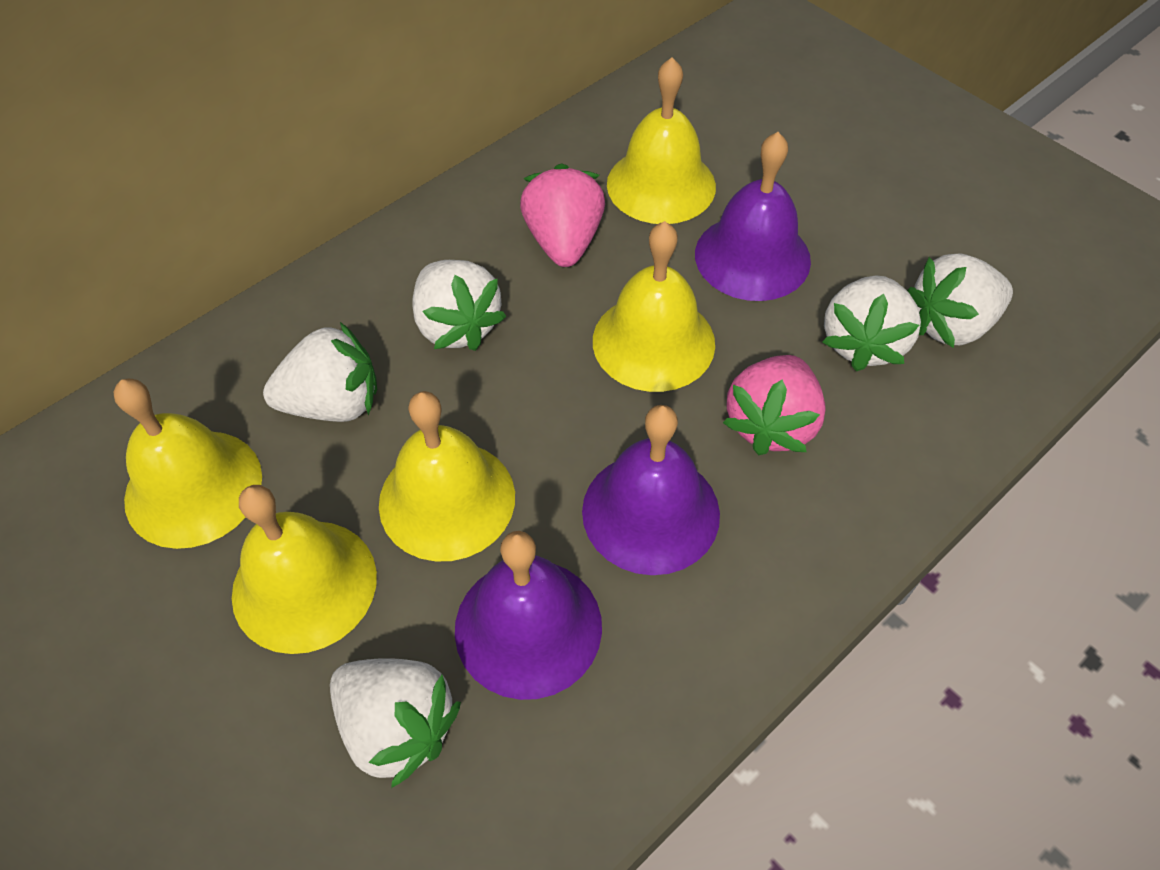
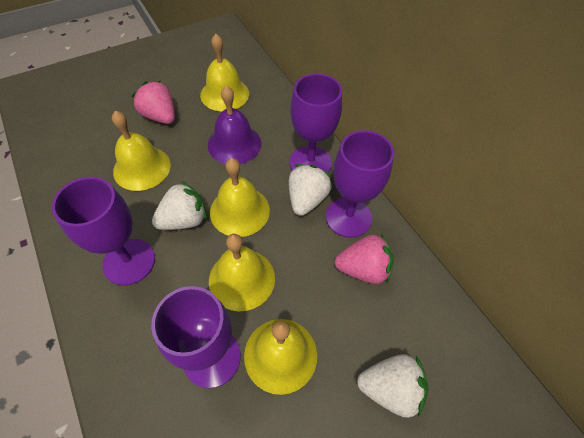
purple bell: 3 -> 1
purple goblet: 0 -> 4
white strawberry: 5 -> 3

